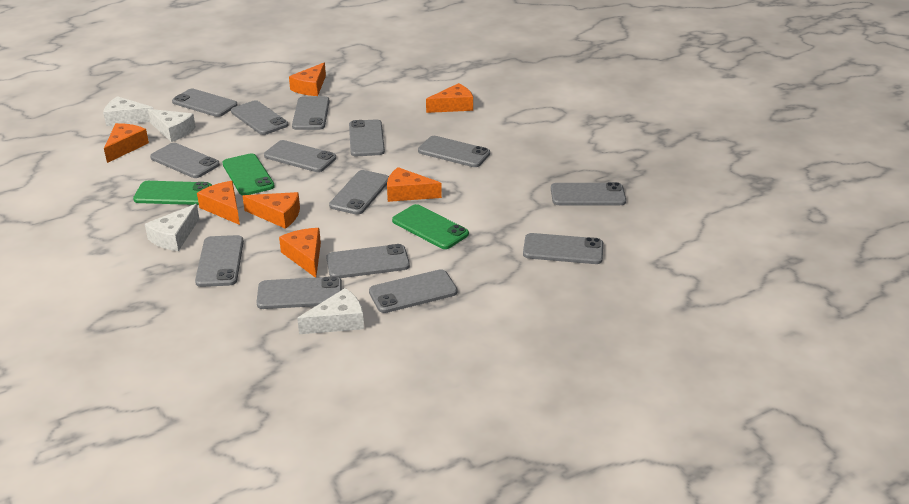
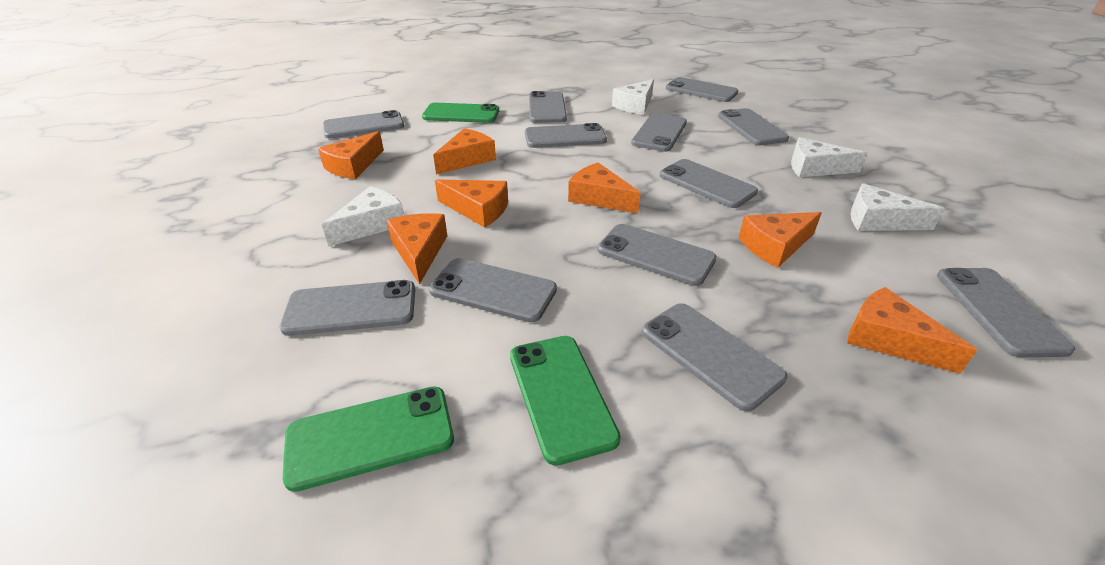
grey phone: 14 -> 12

